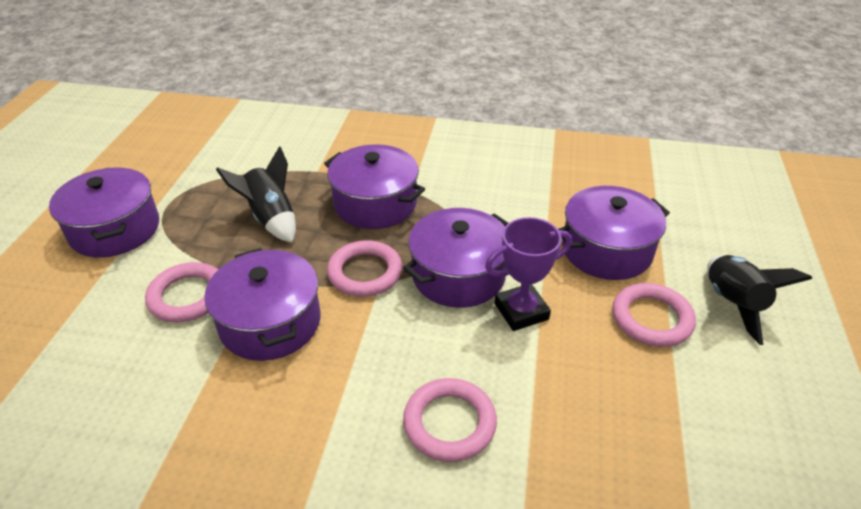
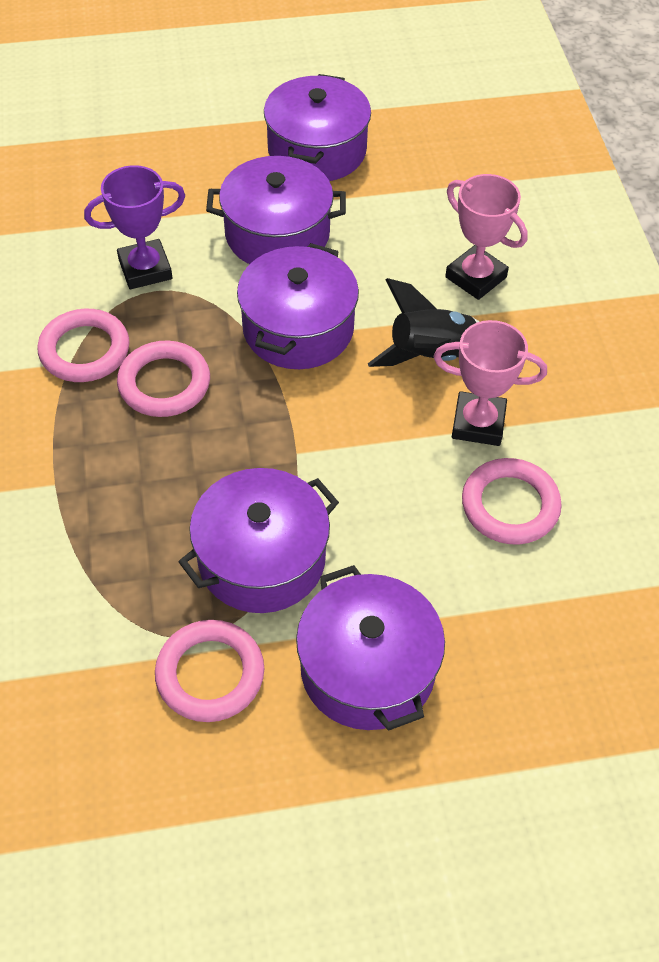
black rocket: 2 -> 1
pink trophy: 0 -> 2

